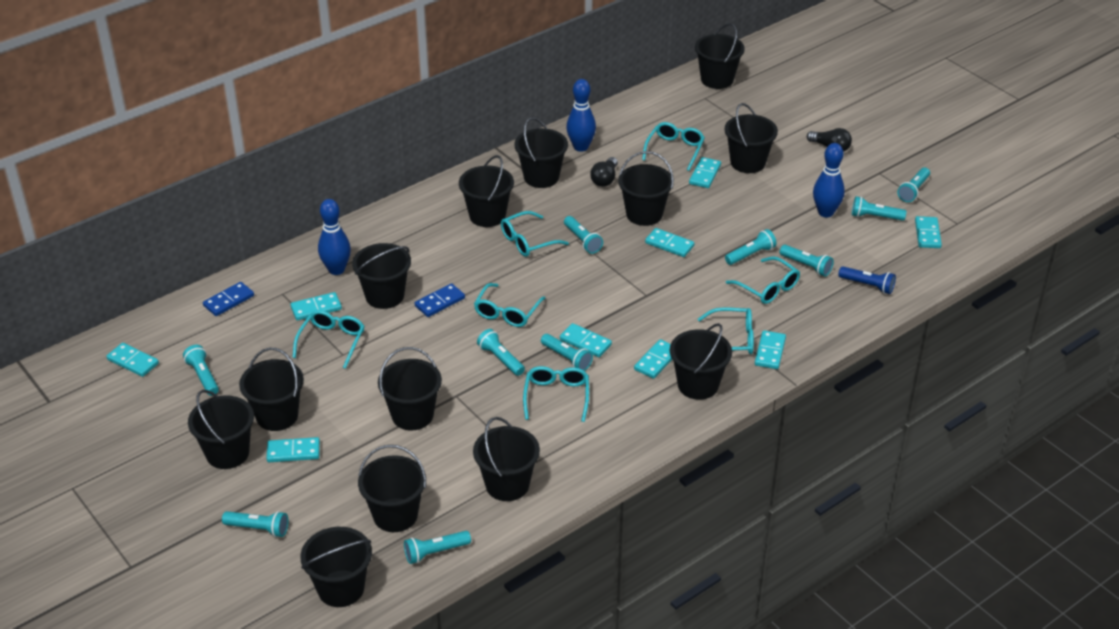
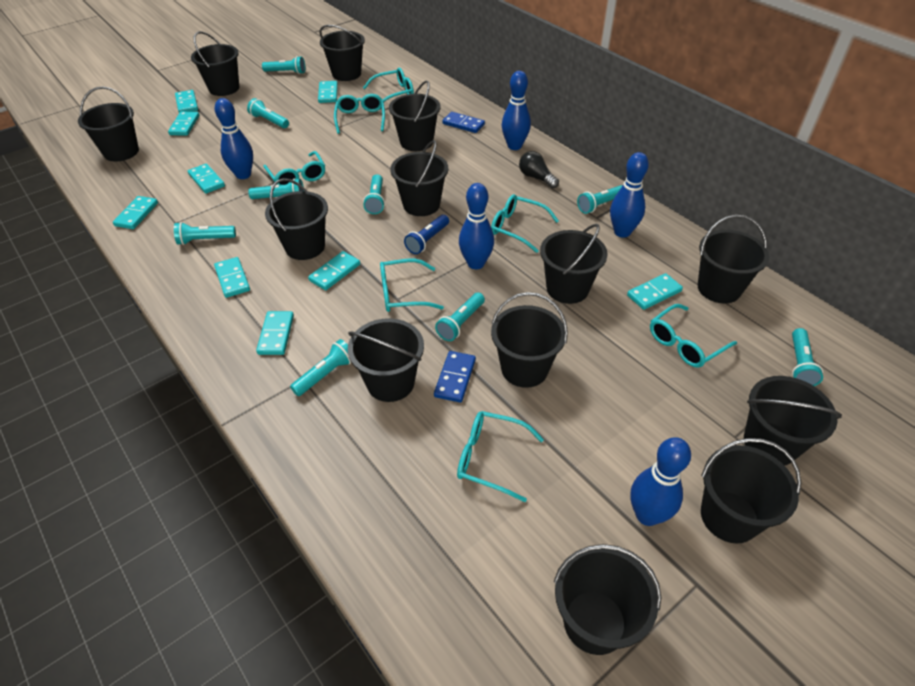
black light bulb: 2 -> 1
blue bowling pin: 3 -> 5
turquoise flashlight: 10 -> 9

